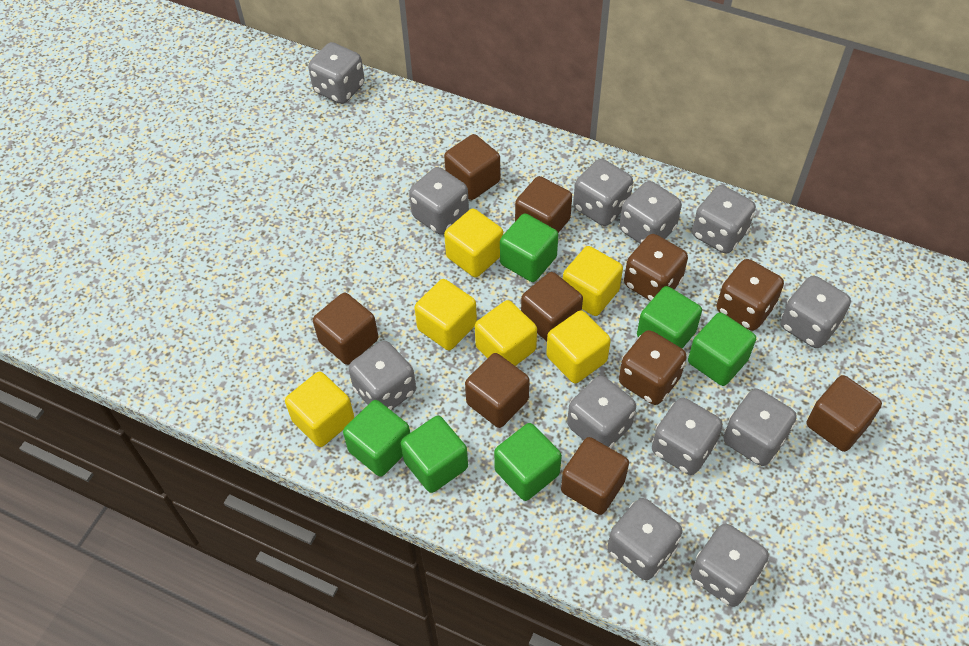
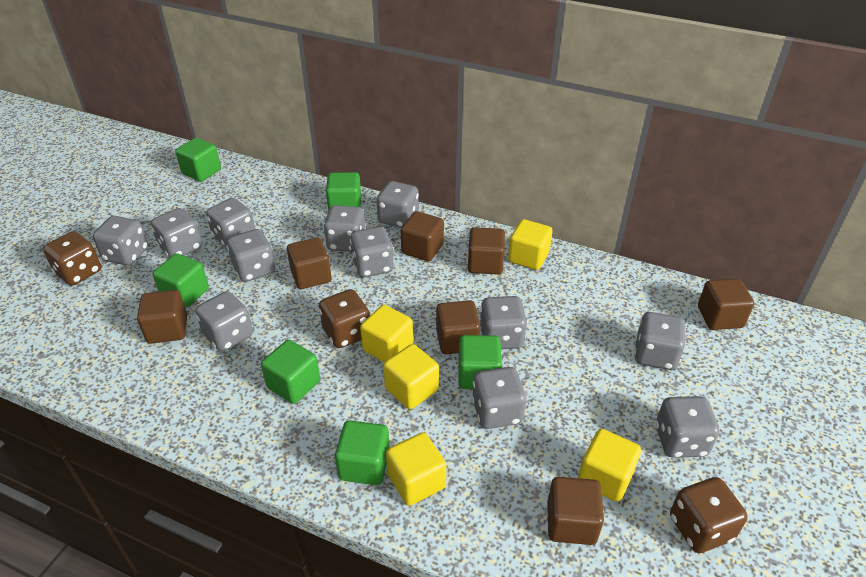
yellow cube: 6 -> 5

